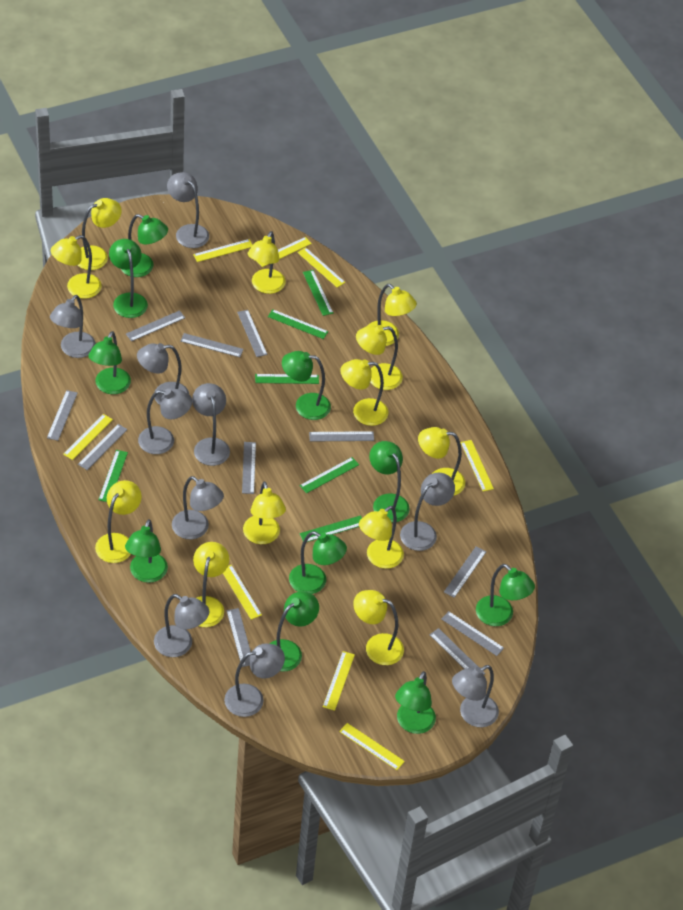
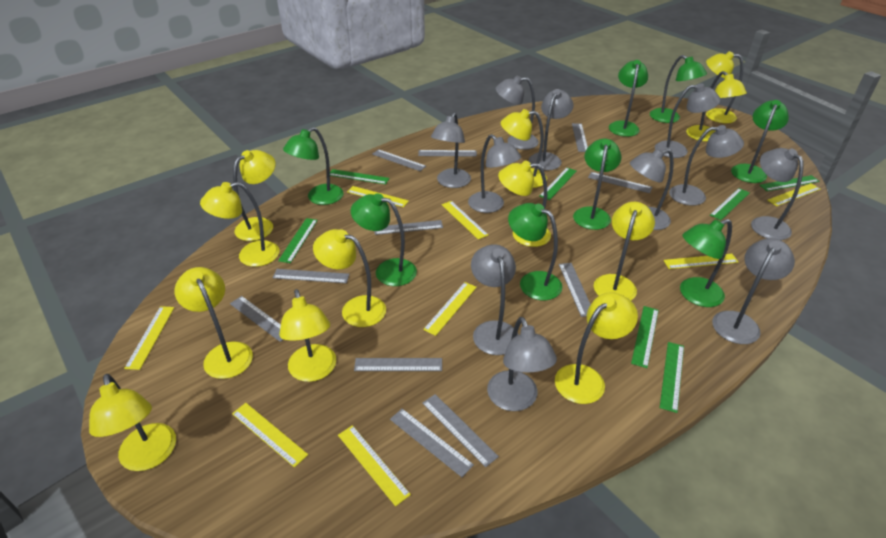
green lamp: 10 -> 8
green ruler: 6 -> 7
grey lamp: 10 -> 11

